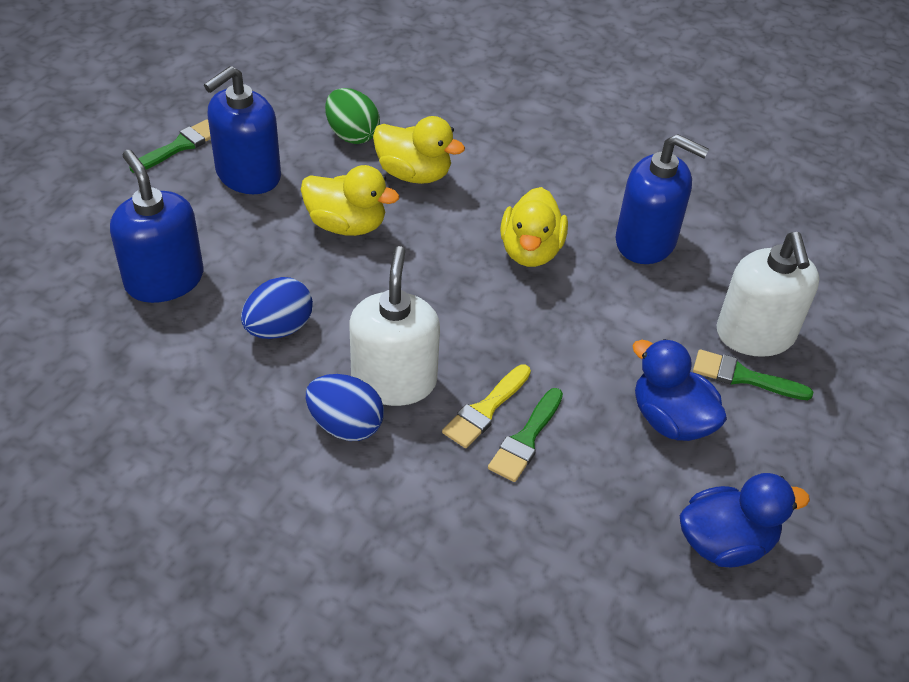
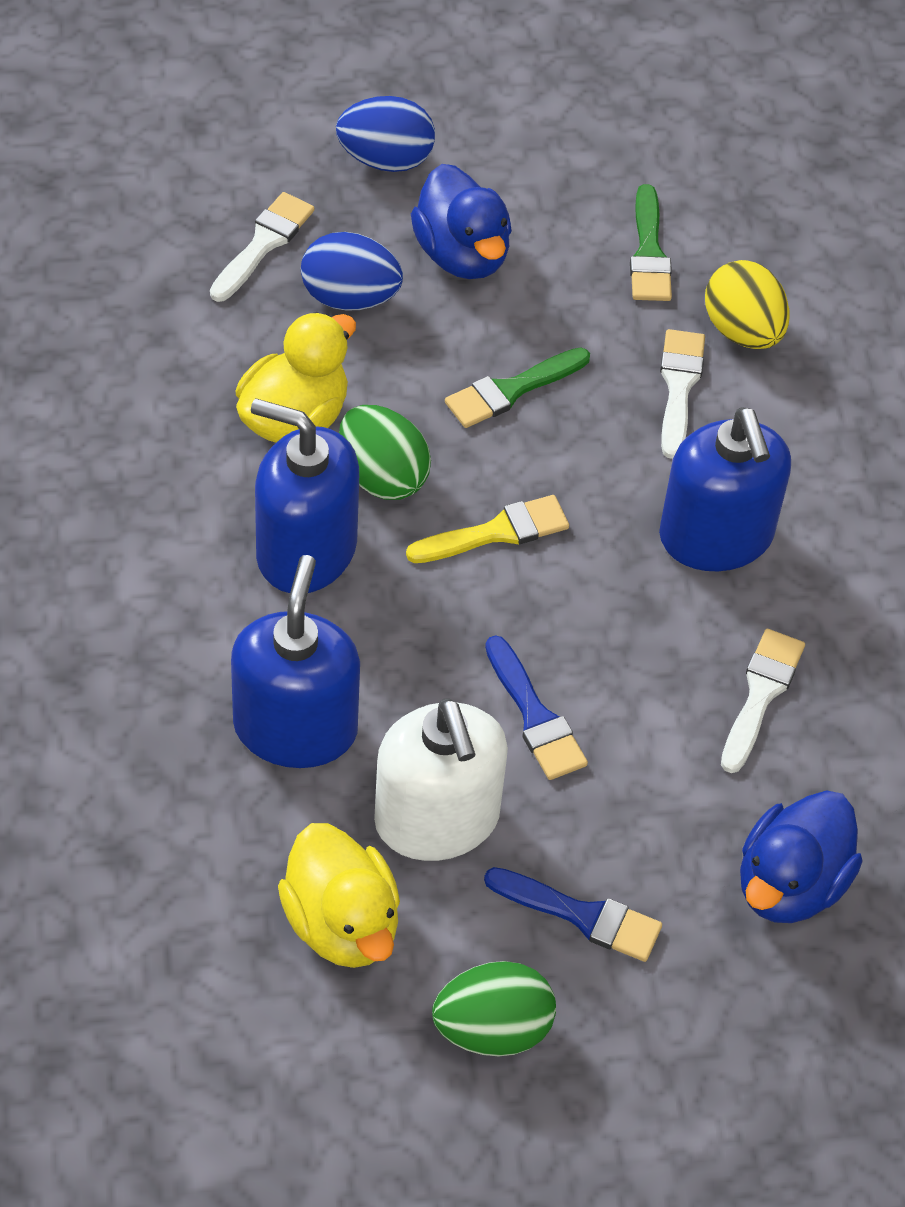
blue brush: 0 -> 2
green brush: 3 -> 2
green egg: 1 -> 2
white brush: 0 -> 3
white soap dispenser: 2 -> 1
yellow duck: 3 -> 2
yellow egg: 0 -> 1

